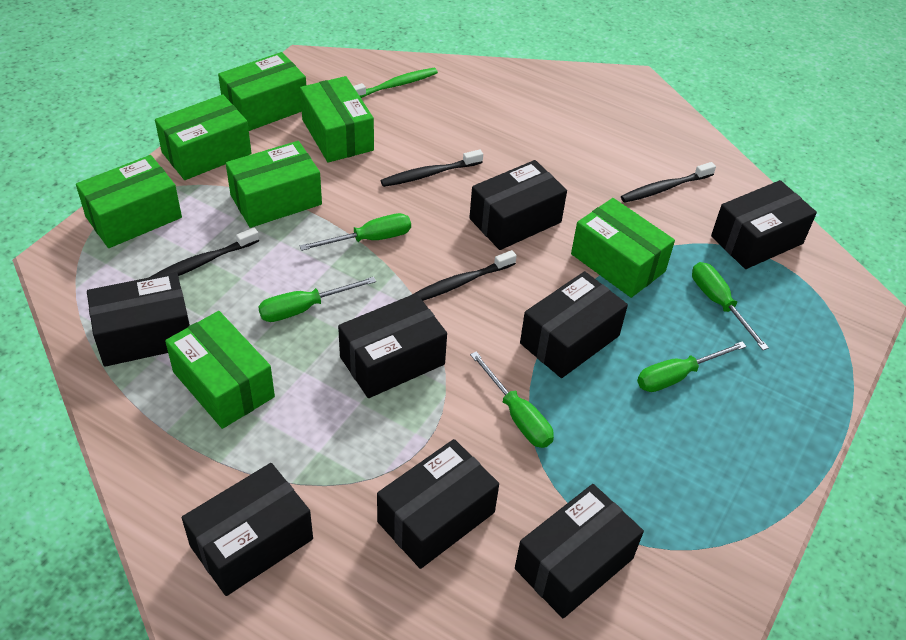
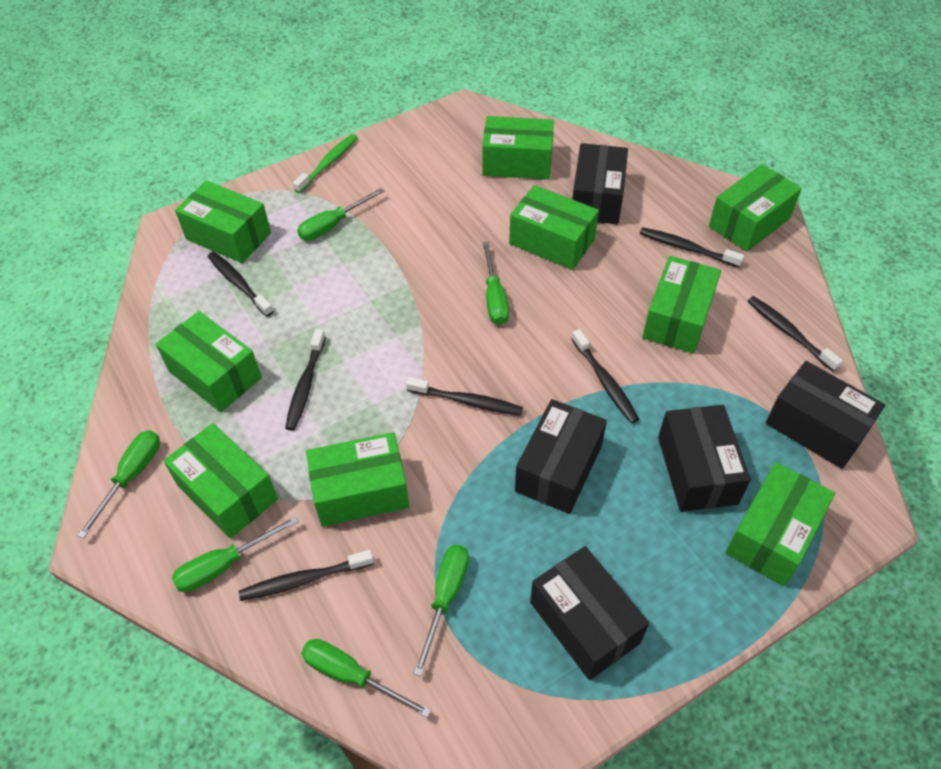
black box: 8 -> 5
black toothbrush: 4 -> 7
green box: 7 -> 9
green screwdriver: 5 -> 6

